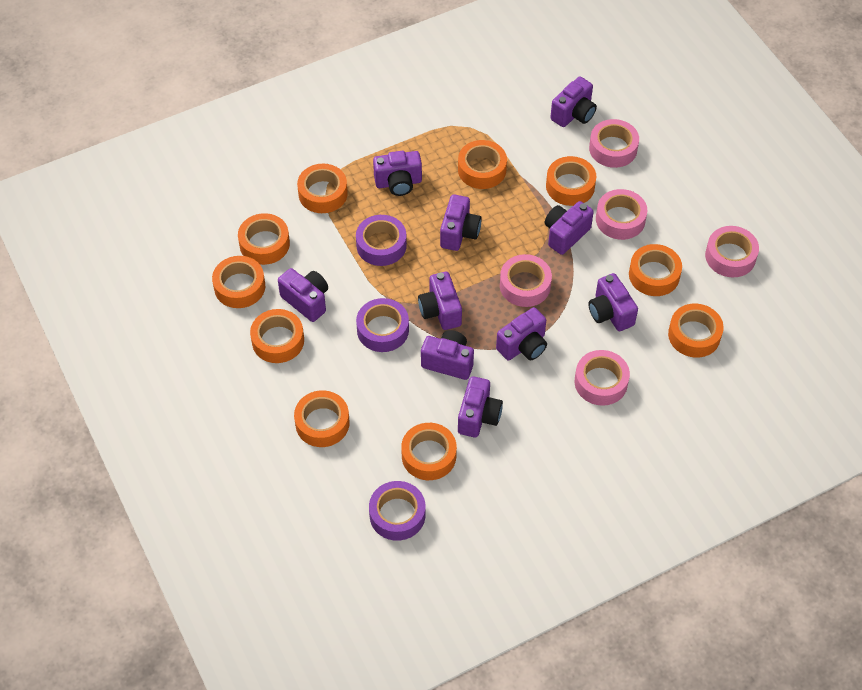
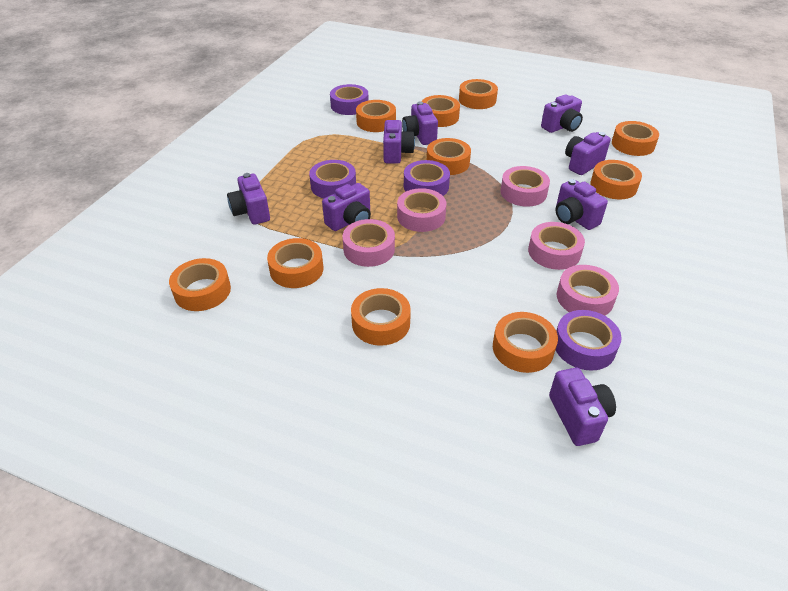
purple camera: 10 -> 8
purple tape: 3 -> 4

